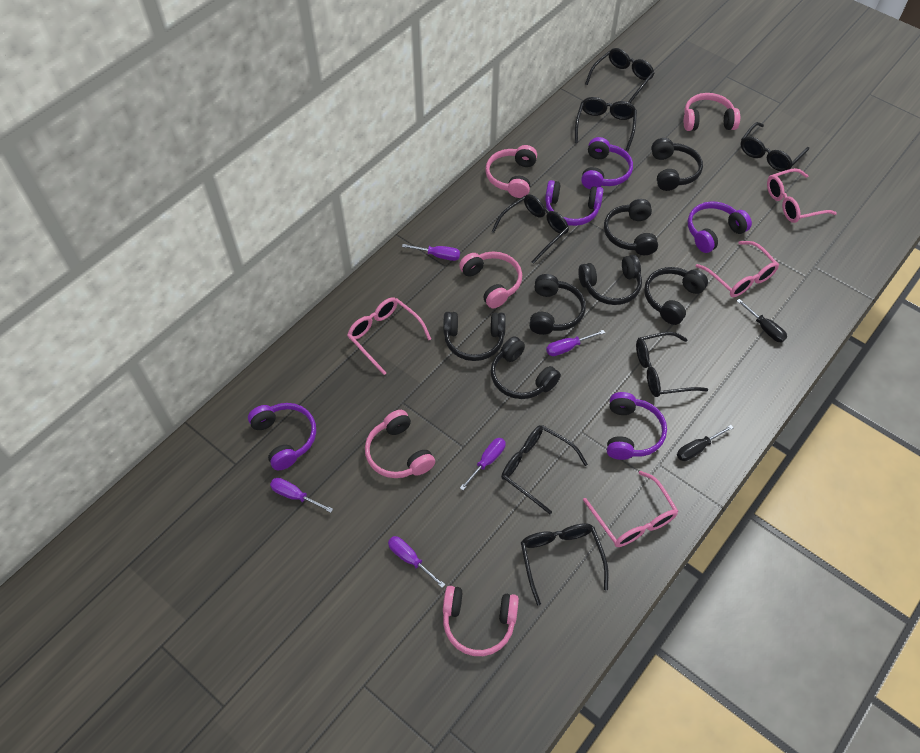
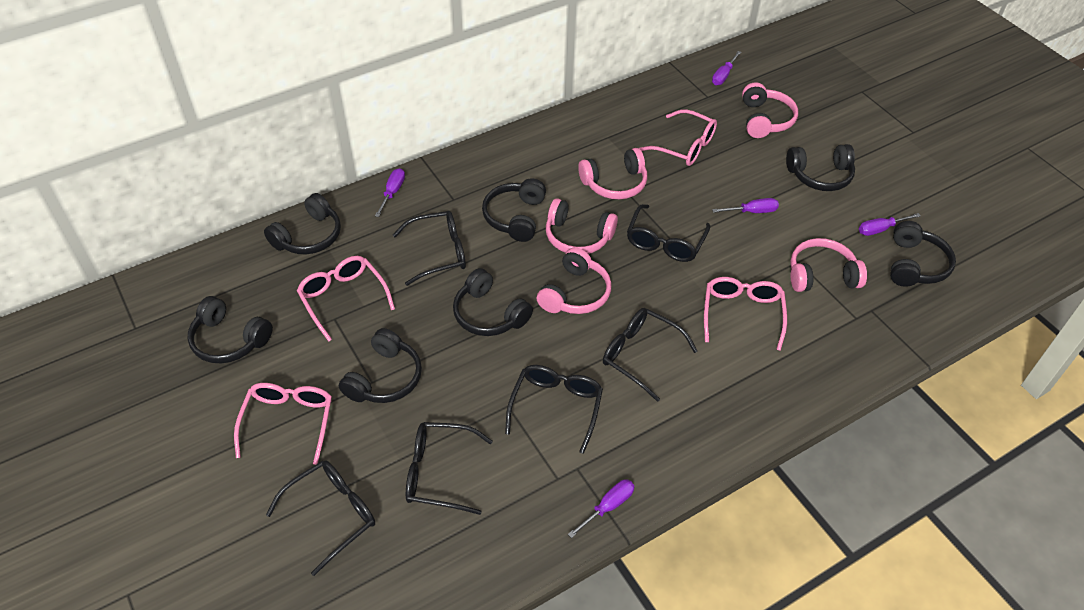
black glasses: 7 -> 6
black screwdriver: 2 -> 0
purple headphones: 5 -> 0

